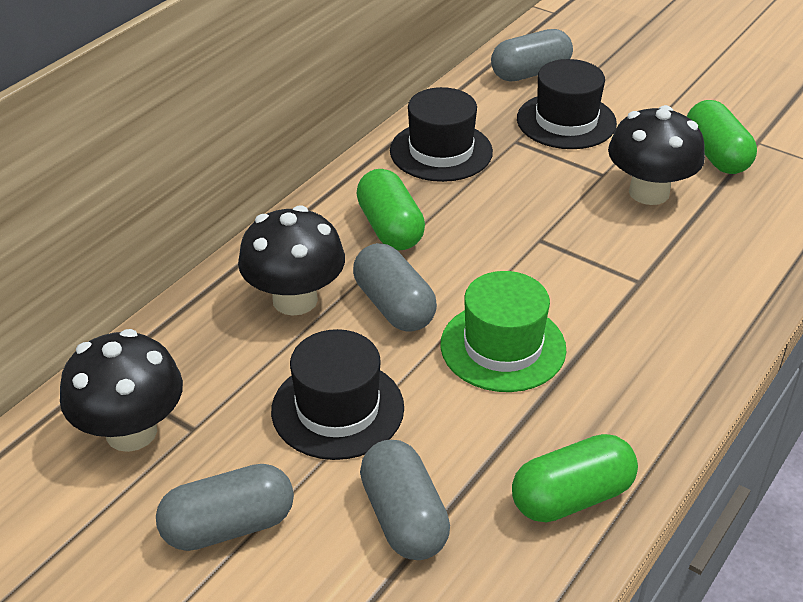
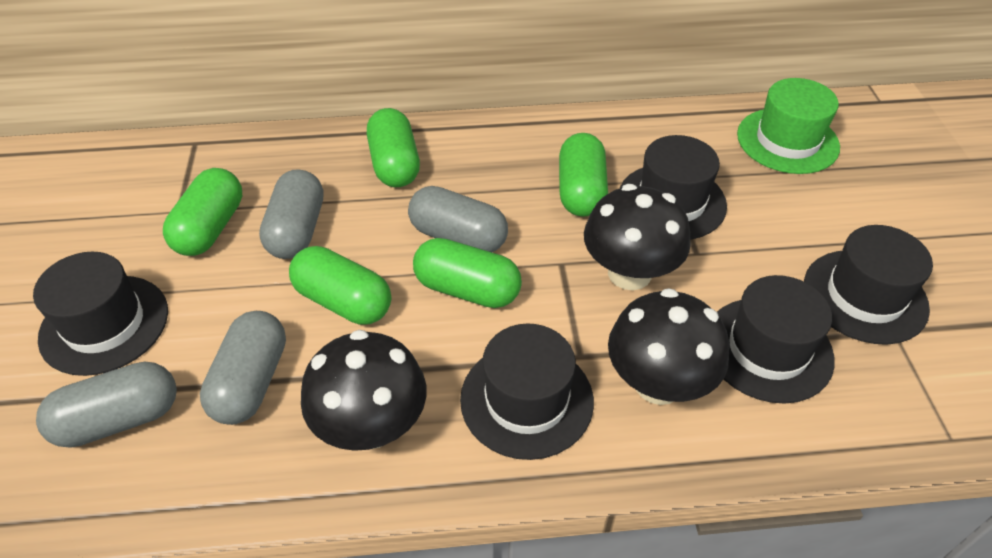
black hat: 3 -> 5
green capsule: 3 -> 5

